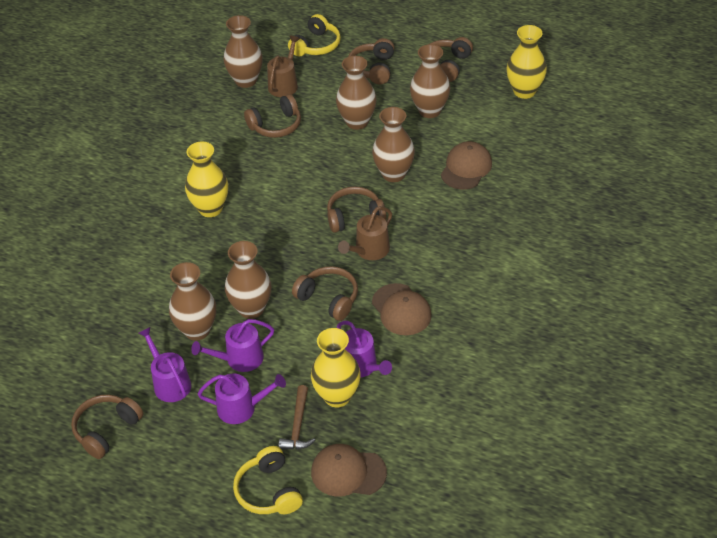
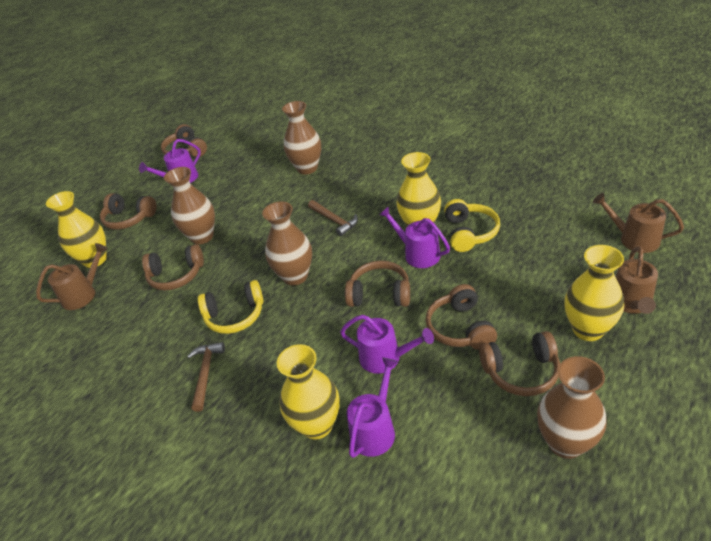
brown cap: 3 -> 0
brown hammer: 1 -> 2
brown vase: 6 -> 4
brown watering can: 2 -> 3
yellow vase: 3 -> 4

